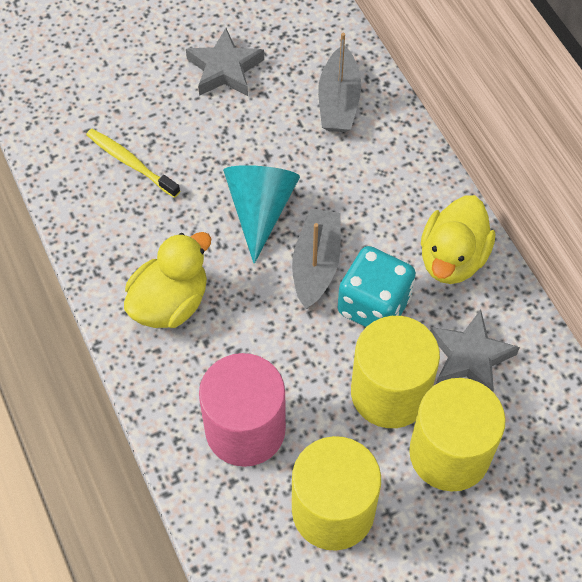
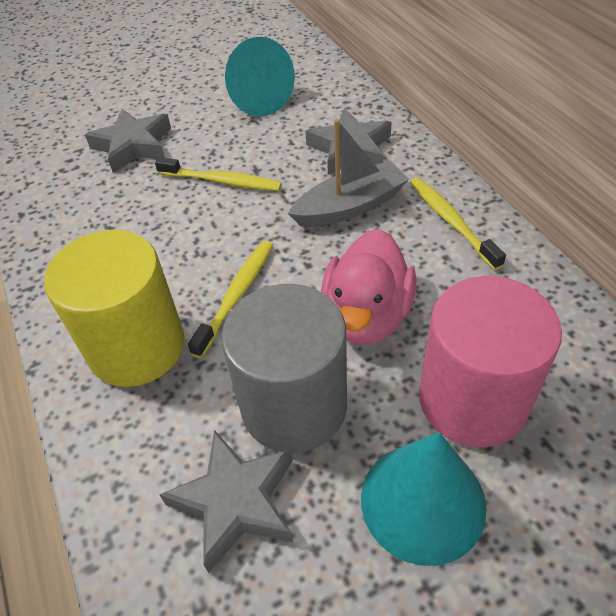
grey boat: 2 -> 1
grey cylinder: 0 -> 1
grey star: 2 -> 3
pink duck: 0 -> 1
turquoise cone: 1 -> 2
turquoise dice: 1 -> 0
yellow cylinder: 3 -> 1
yellow duck: 2 -> 0
yellow toothbrush: 1 -> 3

